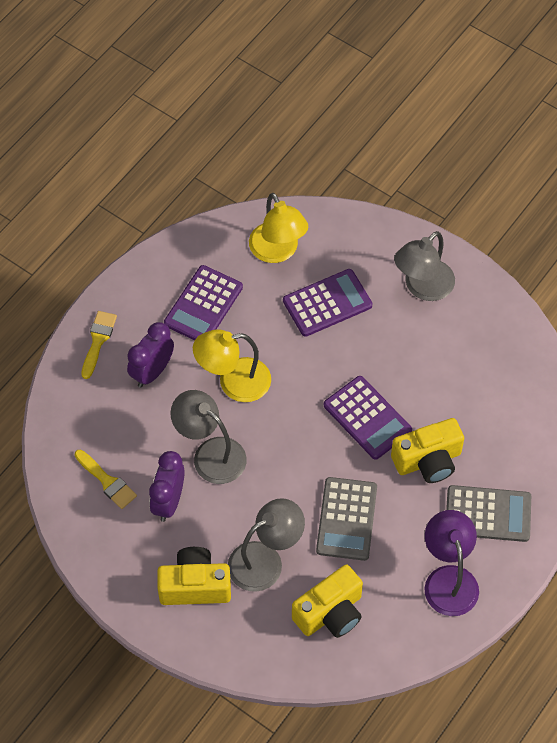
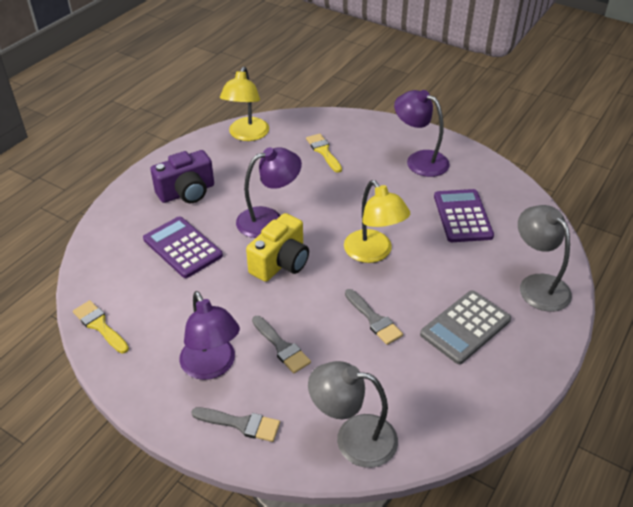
grey brush: 0 -> 3
grey calculator: 2 -> 1
grey lamp: 3 -> 2
purple calculator: 3 -> 2
purple camera: 0 -> 1
purple clock: 2 -> 0
purple lamp: 1 -> 3
yellow camera: 3 -> 1

